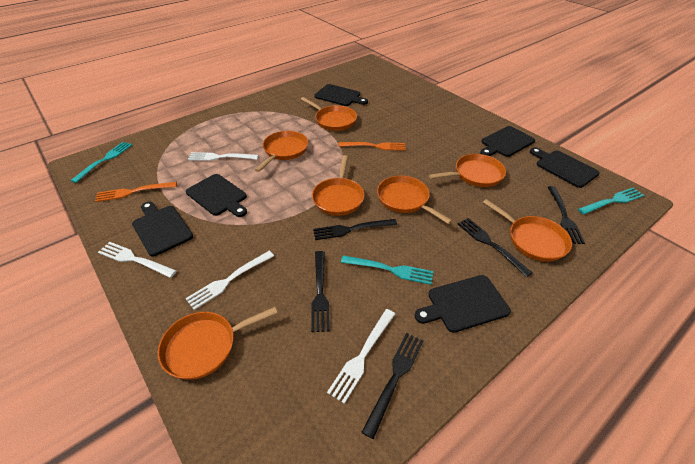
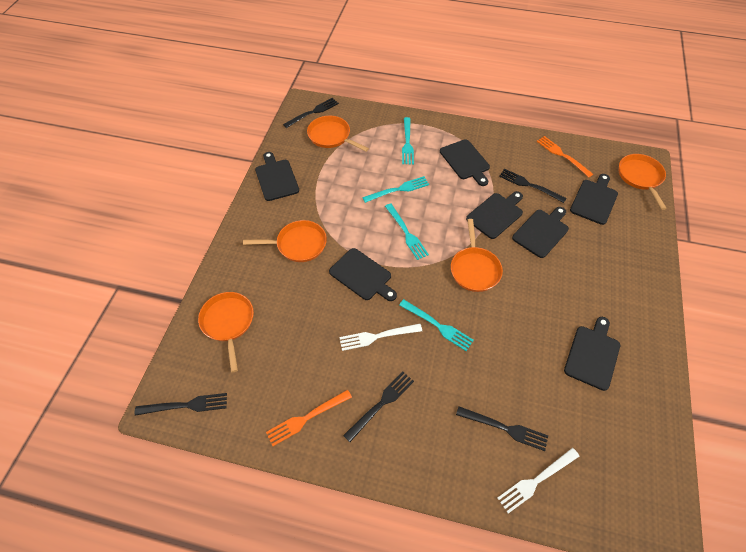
black cutting board: 6 -> 7
orange pan: 7 -> 5
turquoise fork: 3 -> 4
white fork: 4 -> 2

